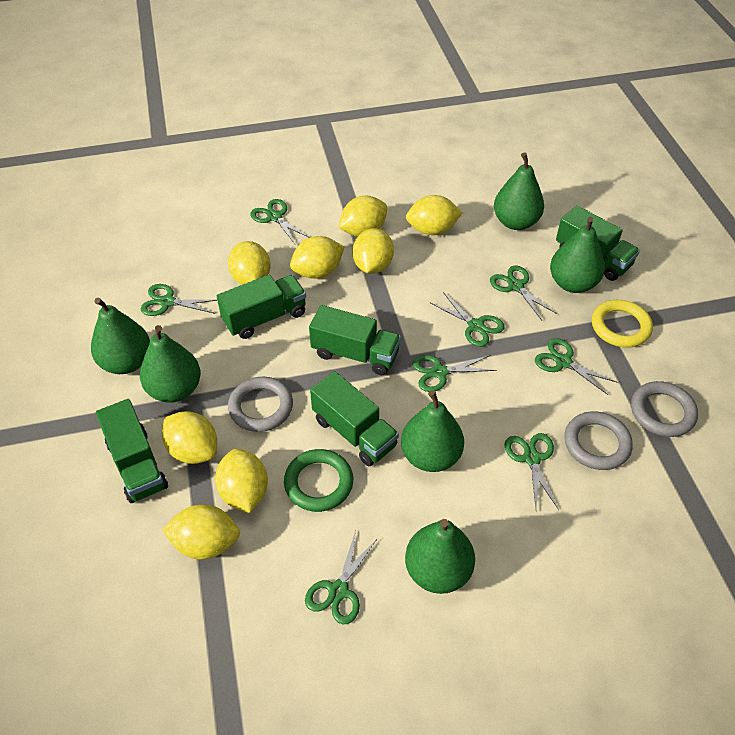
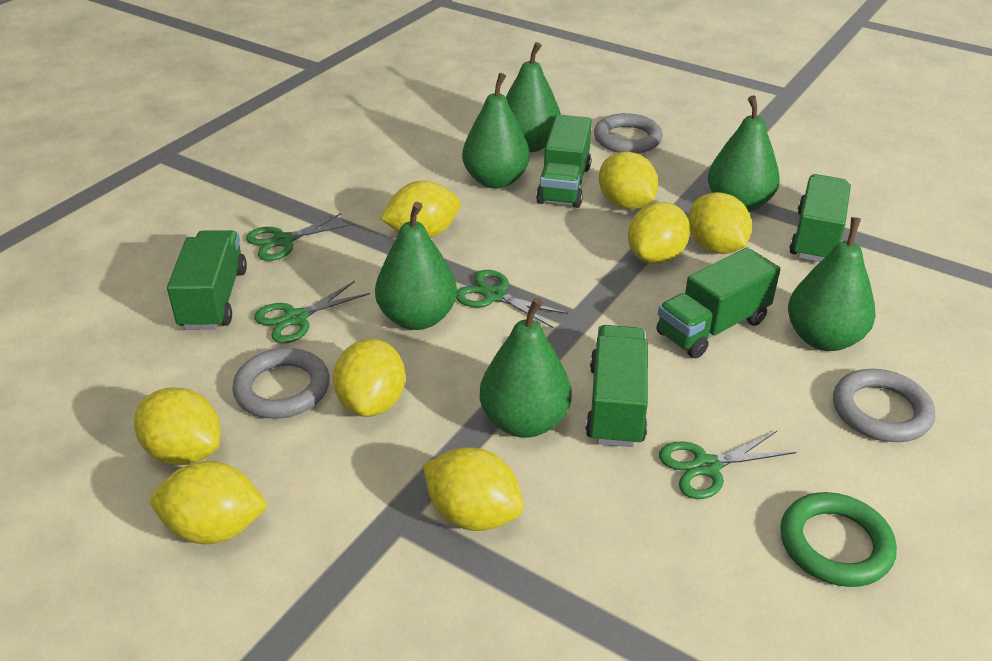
green scissors: 8 -> 4
yellow ring: 1 -> 0

